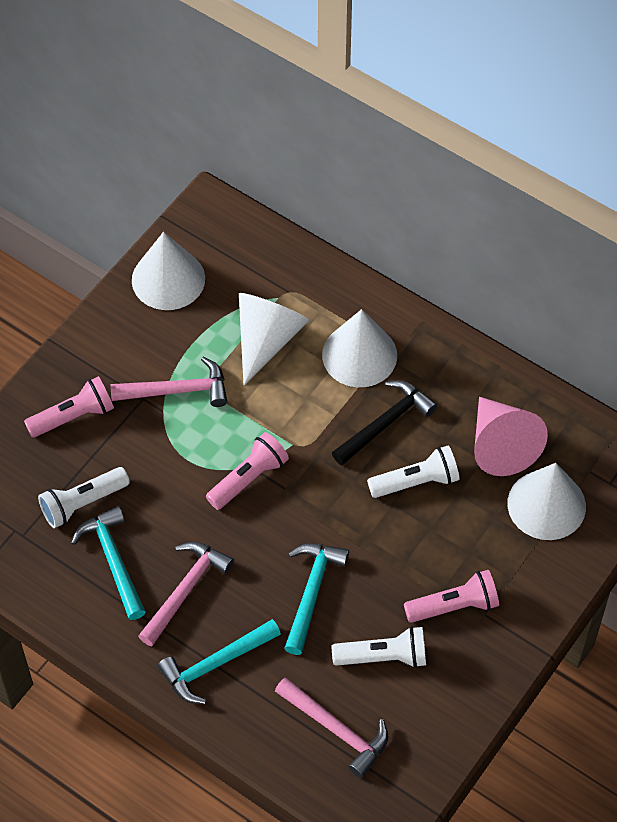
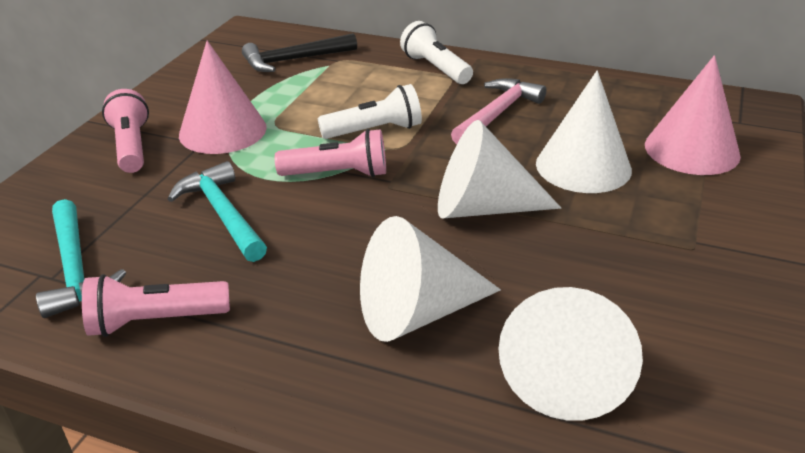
pink cone: 1 -> 2
pink hammer: 3 -> 1
turquoise hammer: 3 -> 2
white flashlight: 3 -> 2

